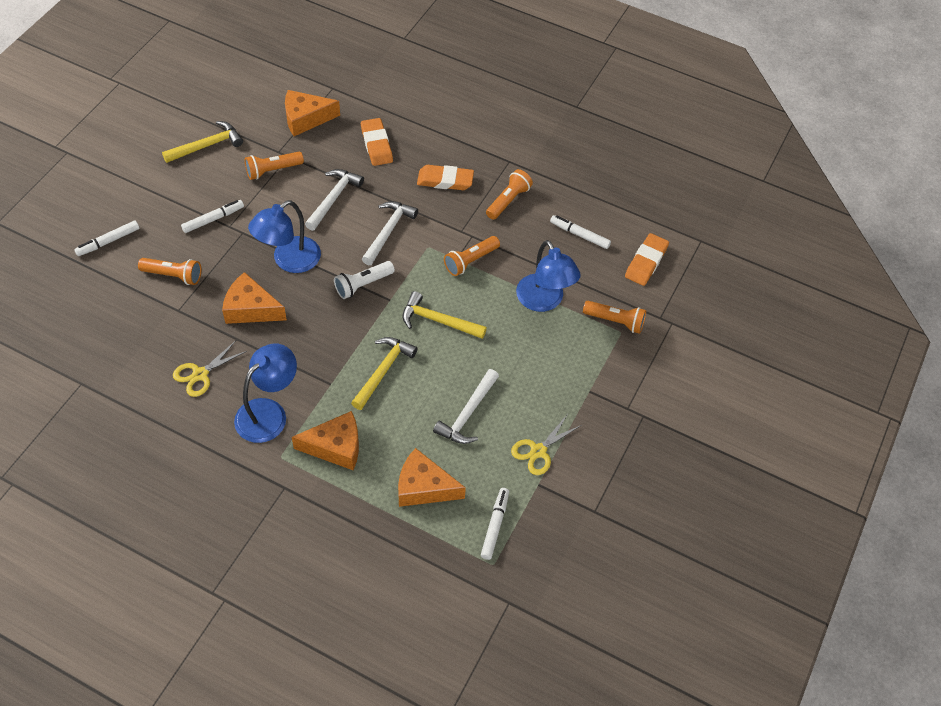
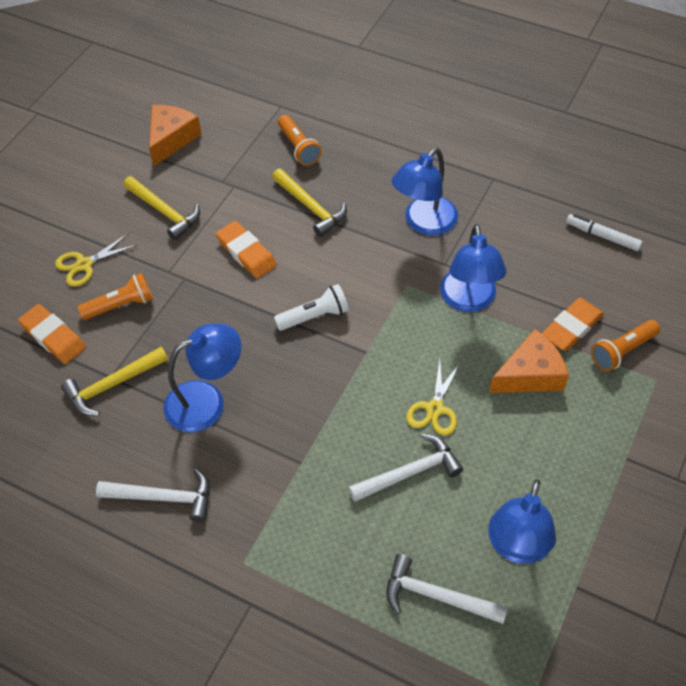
blue lamp: 3 -> 4
orange cheese: 4 -> 2
orange flashlight: 5 -> 3
white marker: 4 -> 1

